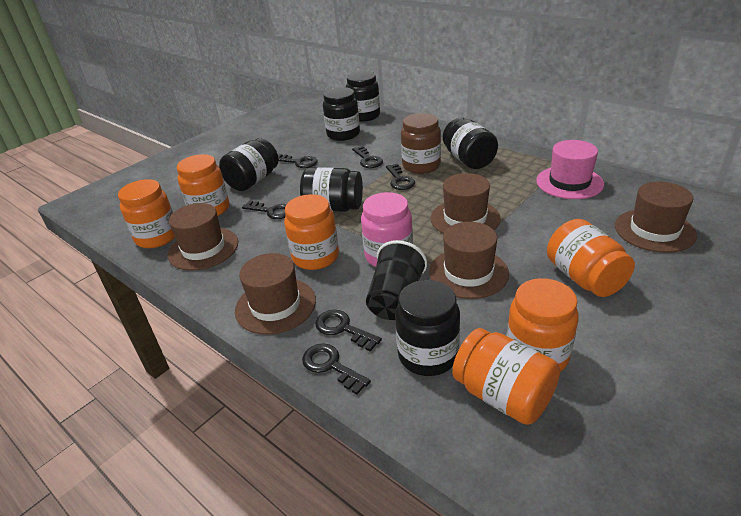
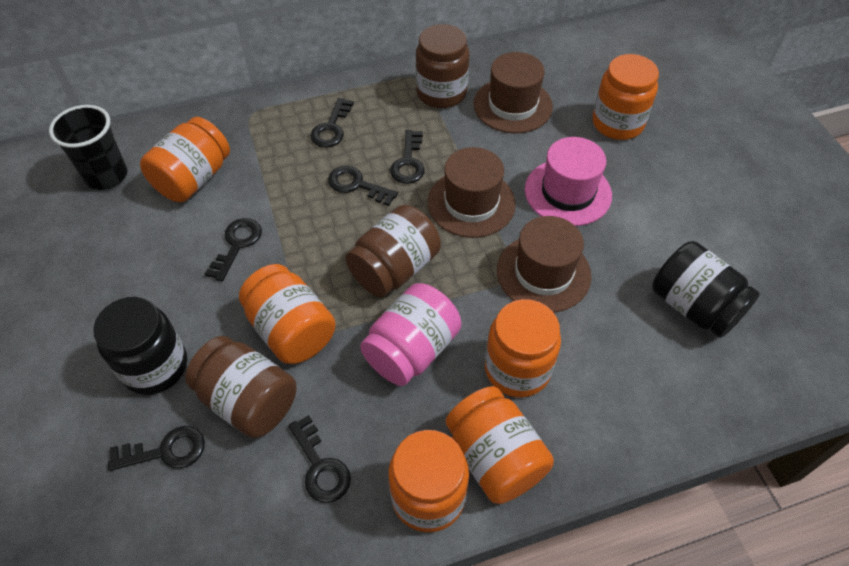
black jar: 6 -> 2
brown hat: 5 -> 3
brown jar: 1 -> 3

